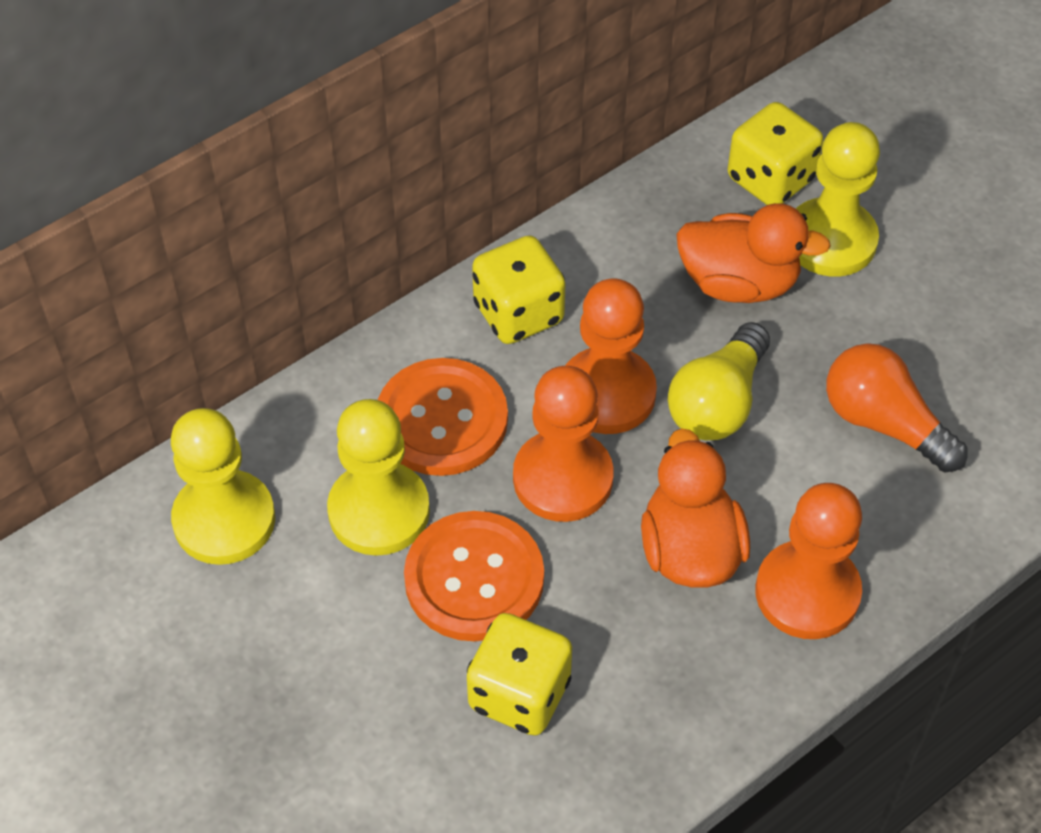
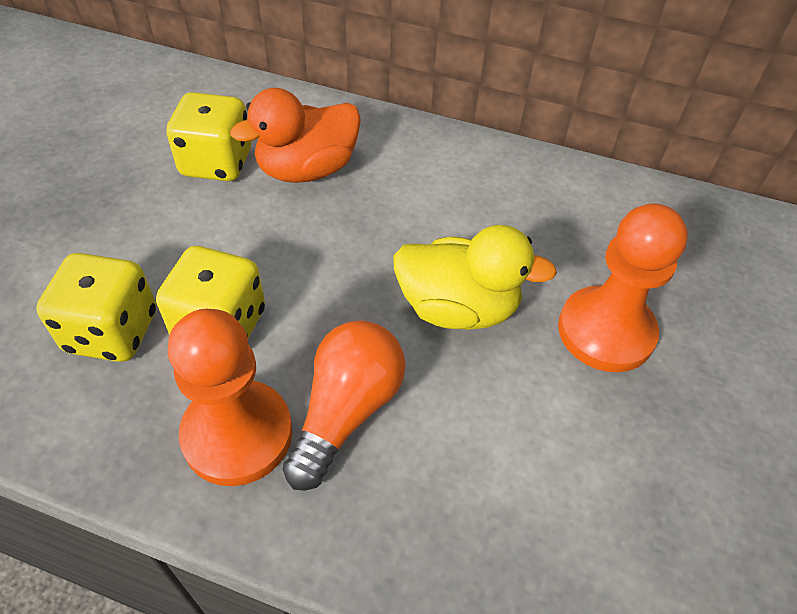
orange button: 2 -> 0
orange duck: 2 -> 1
orange pawn: 3 -> 2
yellow duck: 0 -> 1
yellow light bulb: 1 -> 0
yellow pawn: 3 -> 0

